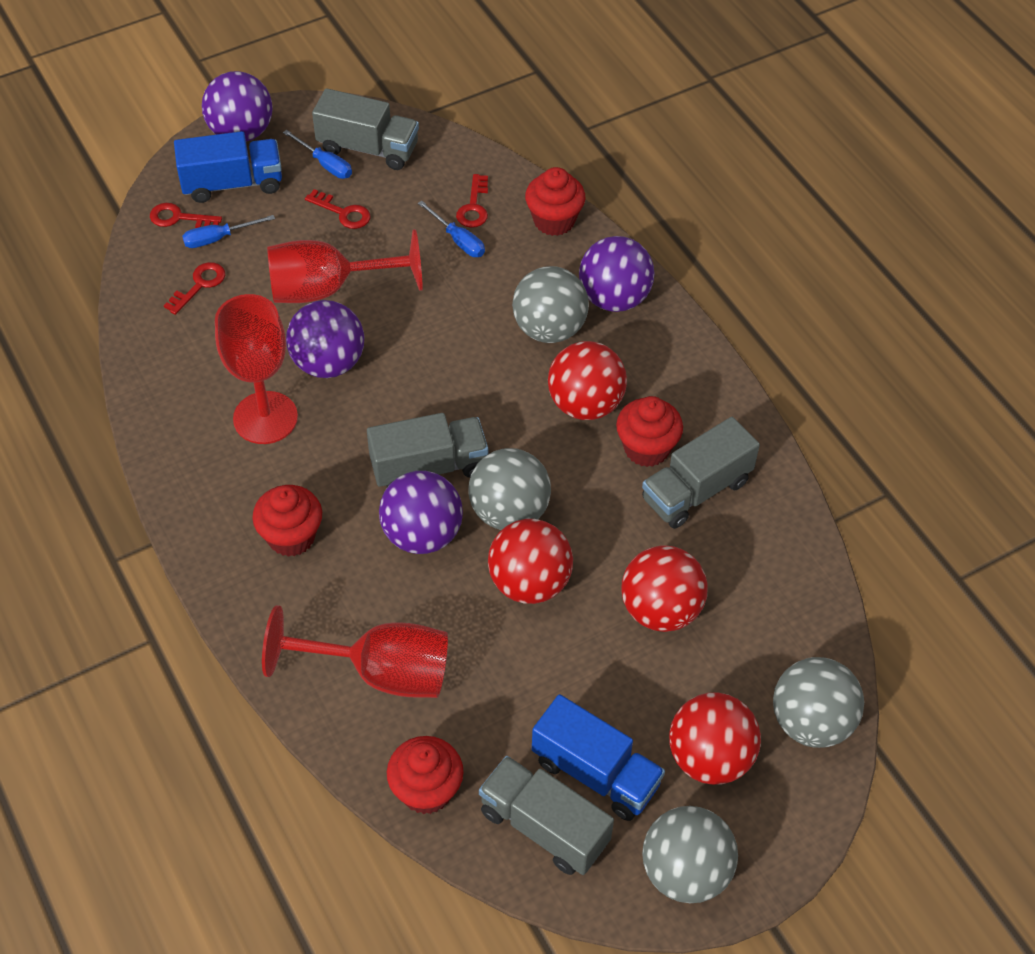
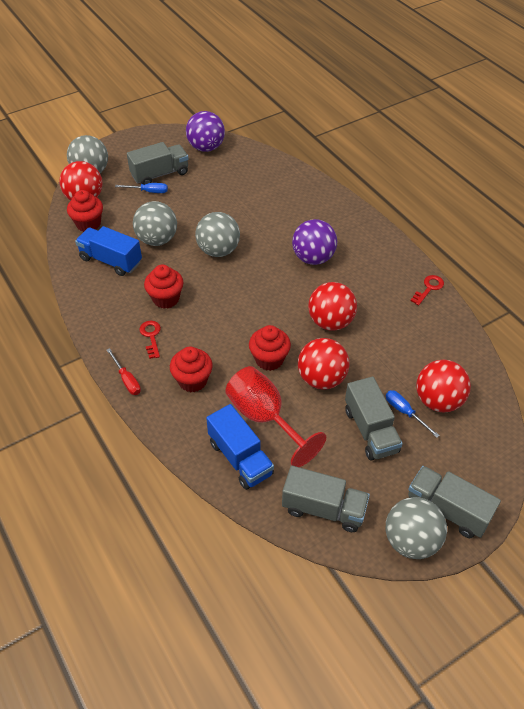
blue screwdriver: 3 -> 2
purple ball: 4 -> 2
red goblet: 3 -> 1
red key: 4 -> 2
red screwdriver: 0 -> 1

